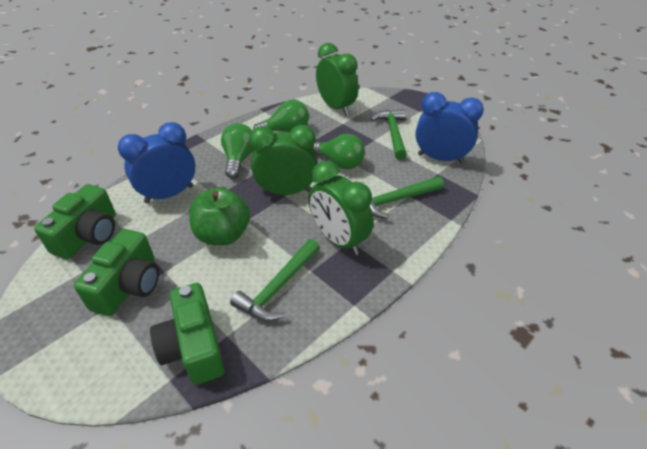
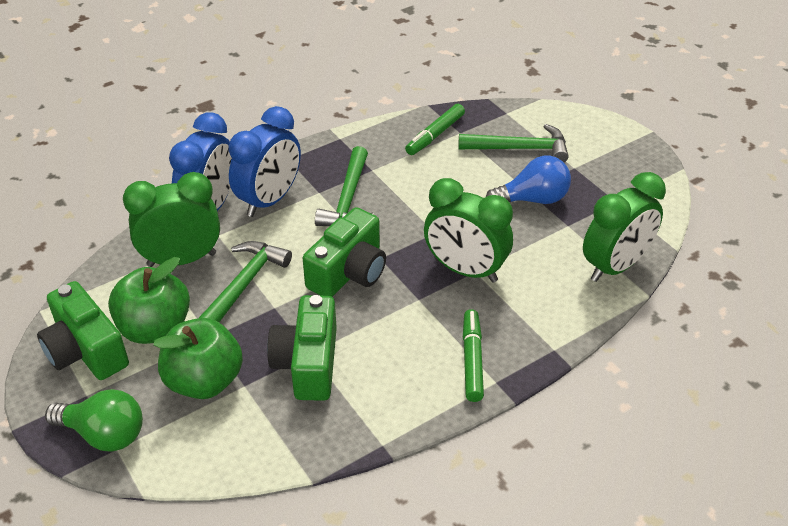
blue light bulb: 0 -> 1
green apple: 1 -> 2
green light bulb: 3 -> 1
green marker: 0 -> 2

